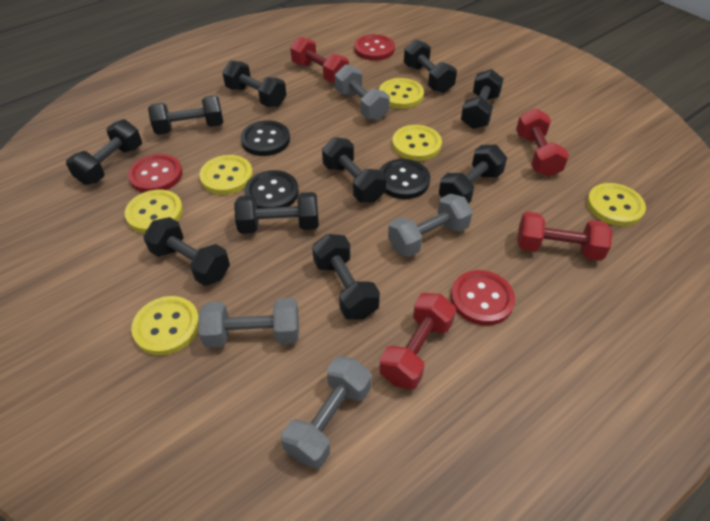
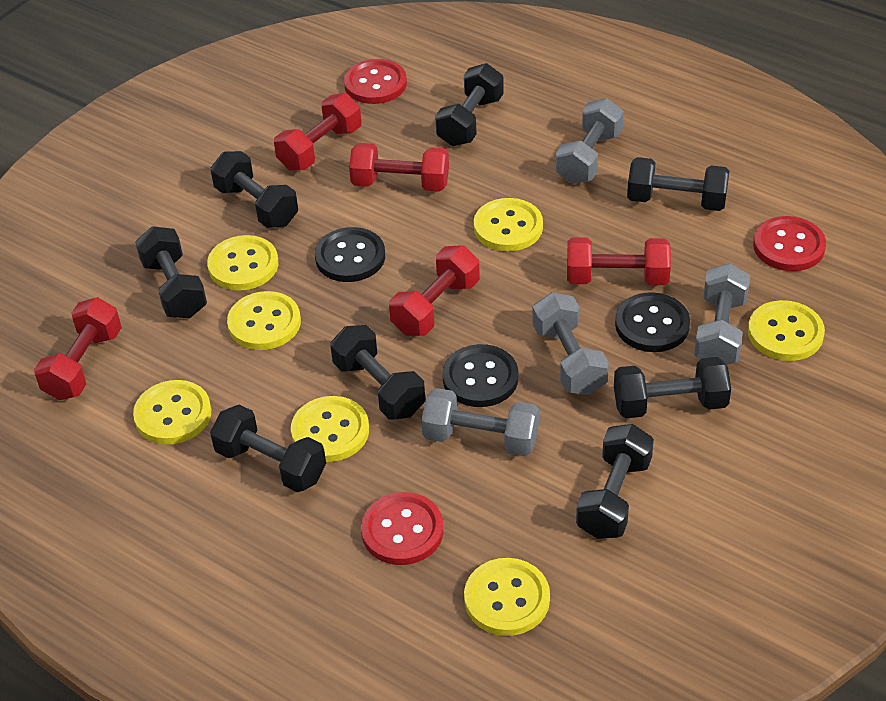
black dumbbell: 10 -> 8
red dumbbell: 4 -> 5
yellow button: 6 -> 7

